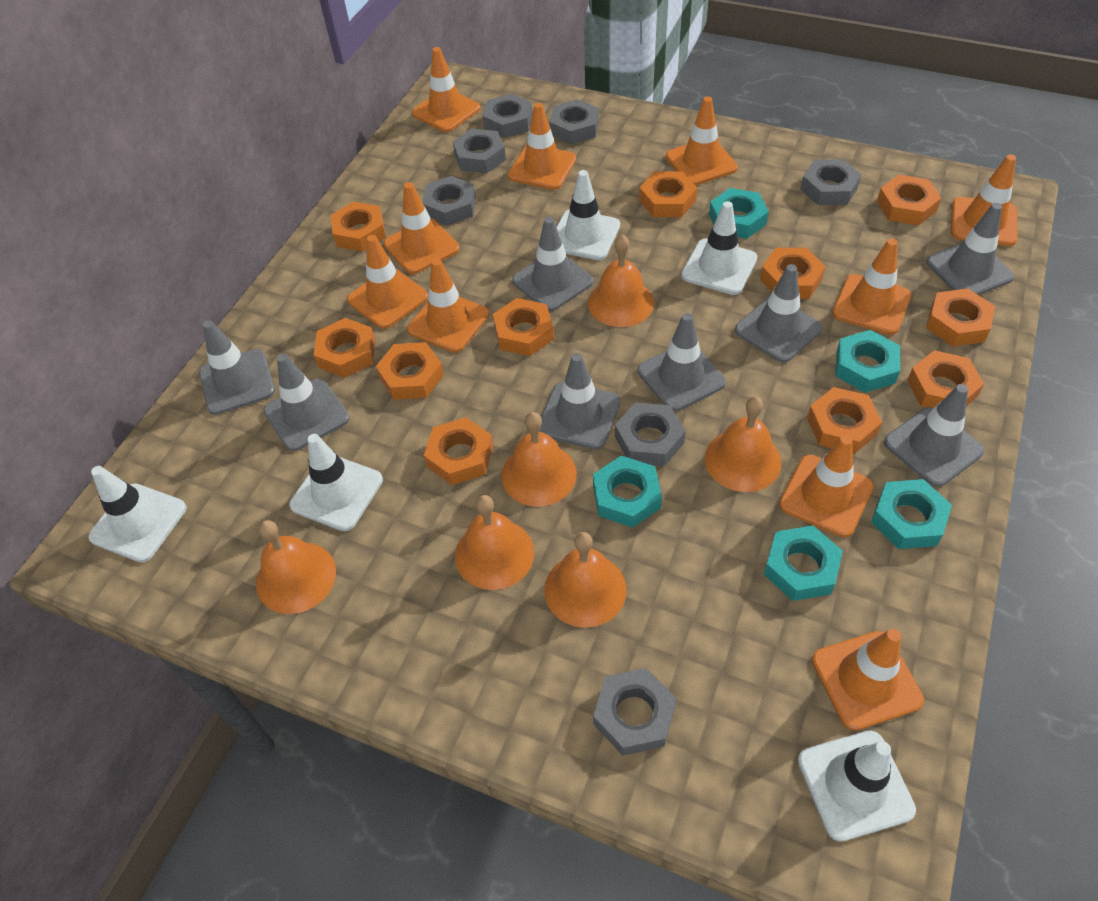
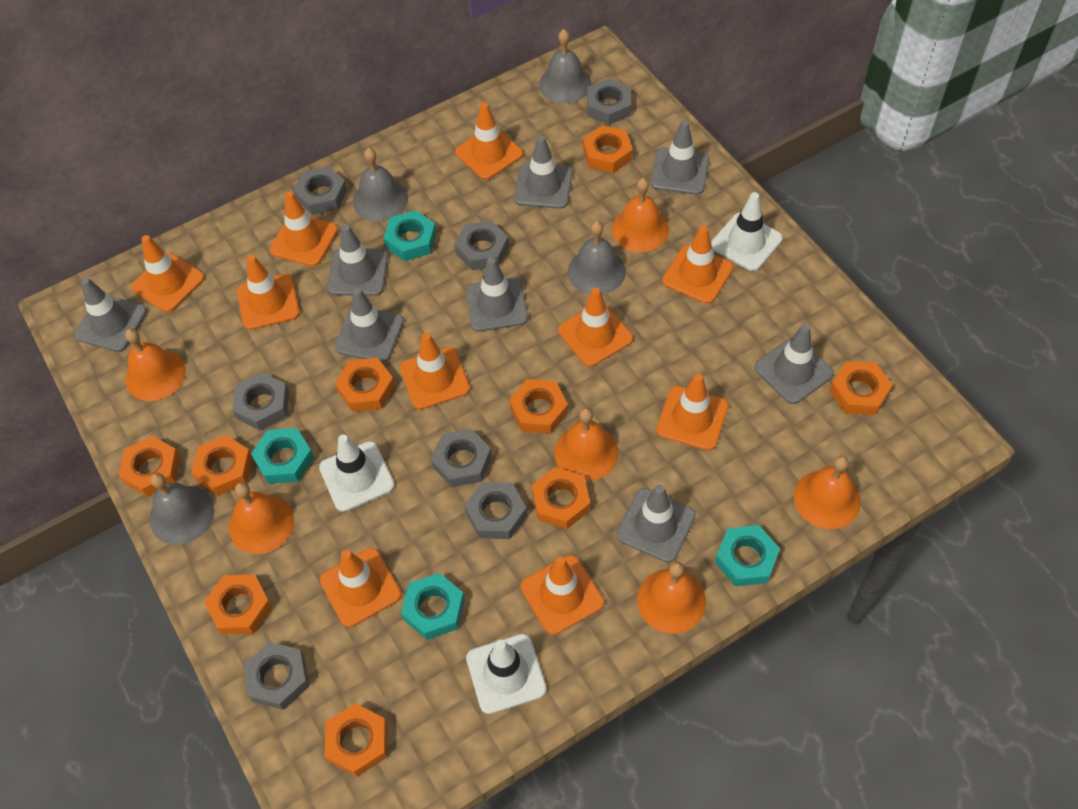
grey bell: 0 -> 4
orange nut: 11 -> 9
turquoise nut: 5 -> 4
white traffic cone: 5 -> 3

